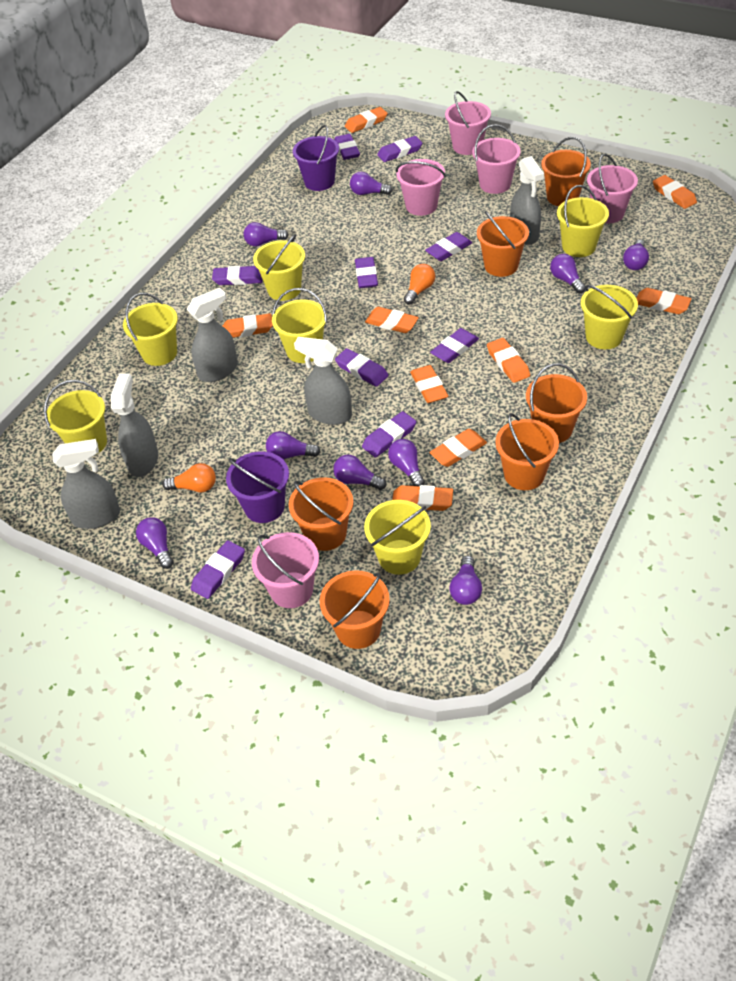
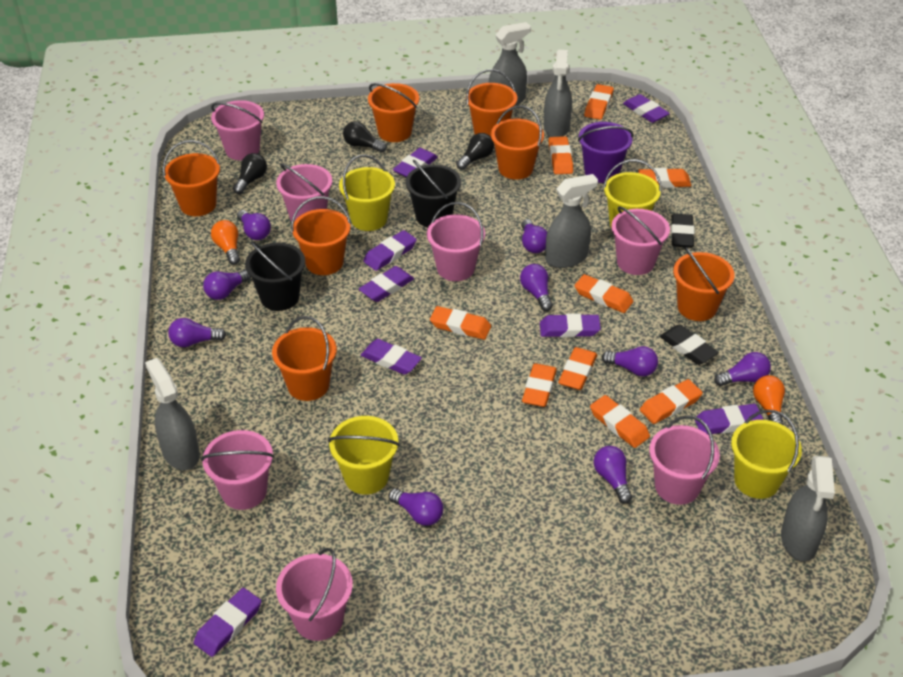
black bucket: 0 -> 2
black eraser: 0 -> 2
black light bulb: 0 -> 3
orange bucket: 6 -> 7
pink bucket: 5 -> 7
purple bucket: 2 -> 1
purple eraser: 9 -> 8
yellow bucket: 7 -> 4

